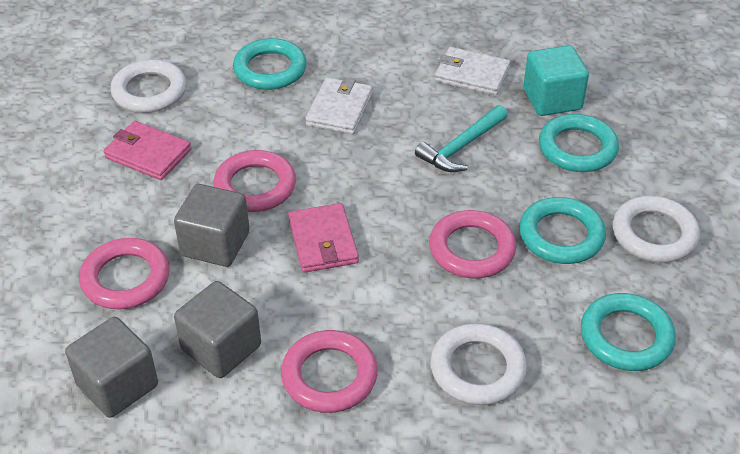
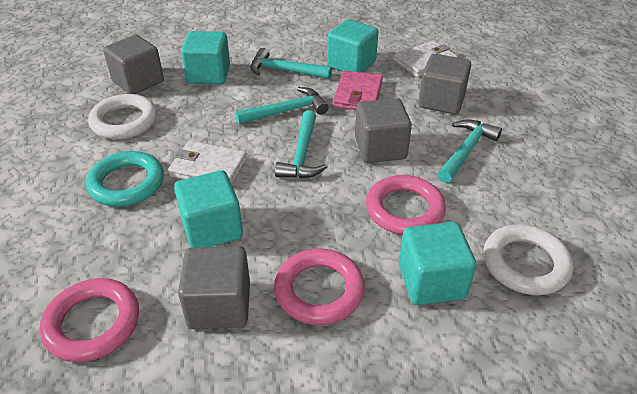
grey cube: 3 -> 4
pink ring: 4 -> 3
pink wallet: 2 -> 1
turquoise cube: 1 -> 4
turquoise hammer: 1 -> 4
turquoise ring: 4 -> 1
white ring: 3 -> 2

